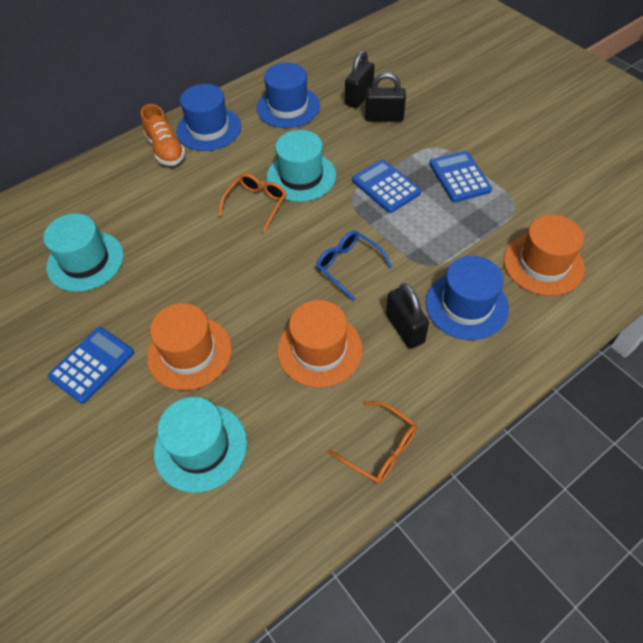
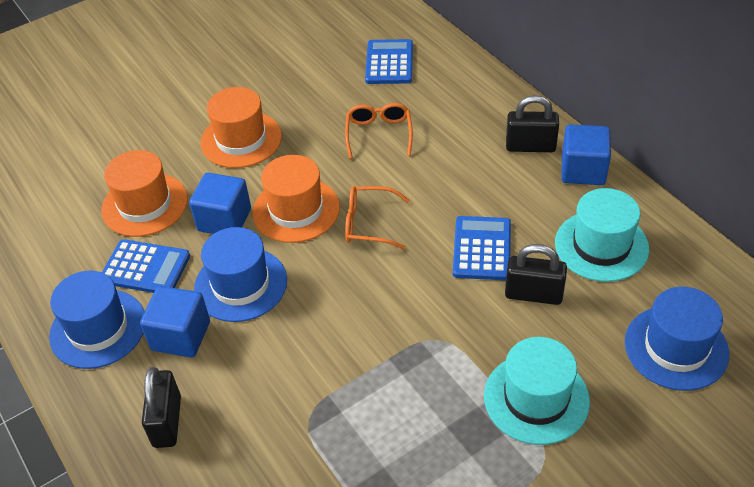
blue cube: 0 -> 3
blue glasses: 1 -> 0
orange shoe: 1 -> 0
turquoise hat: 3 -> 2

